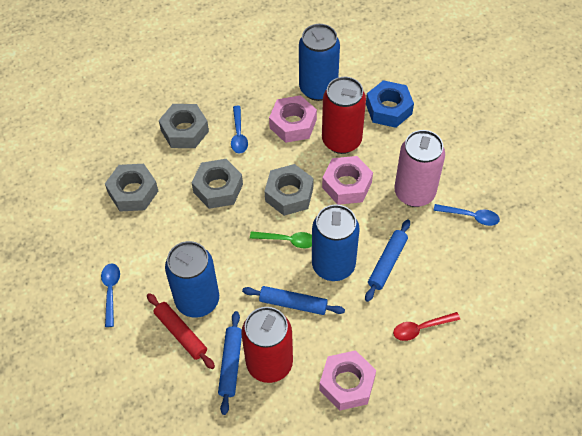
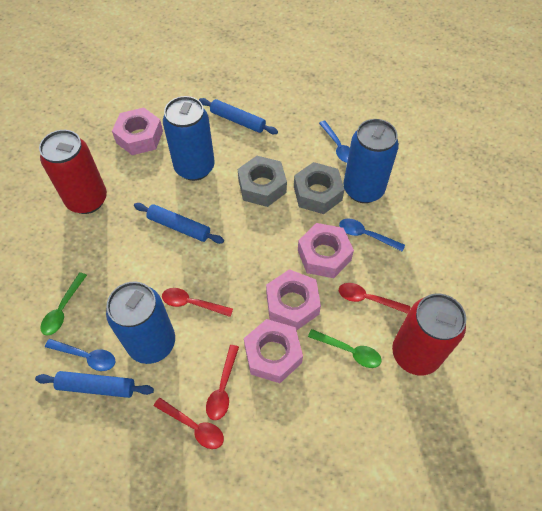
blue nut: 1 -> 0
green spoon: 1 -> 2
grey nut: 4 -> 2
pink can: 1 -> 0
pink nut: 3 -> 4
red rolling pin: 1 -> 0
red spoon: 1 -> 4

